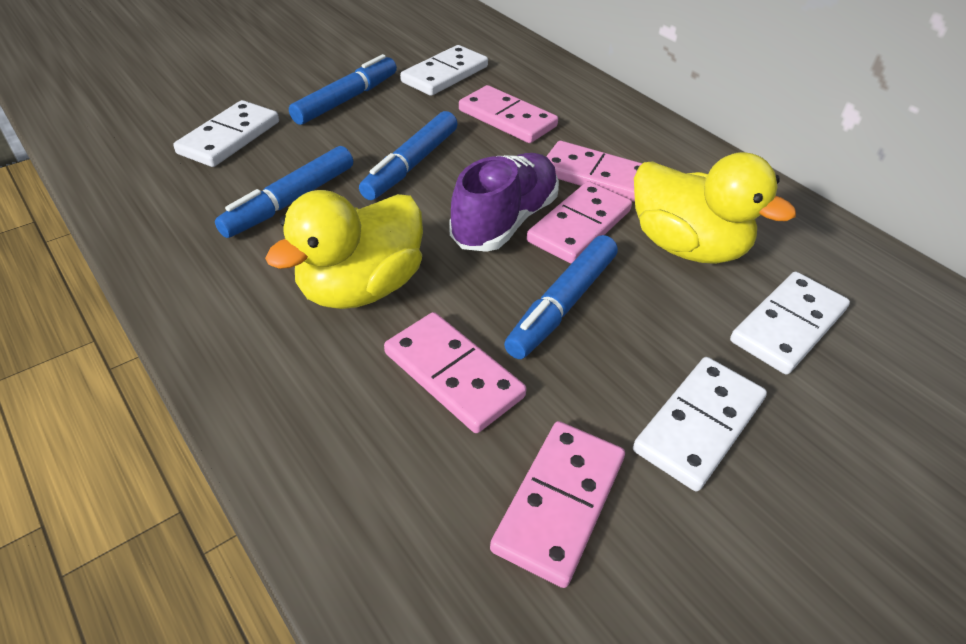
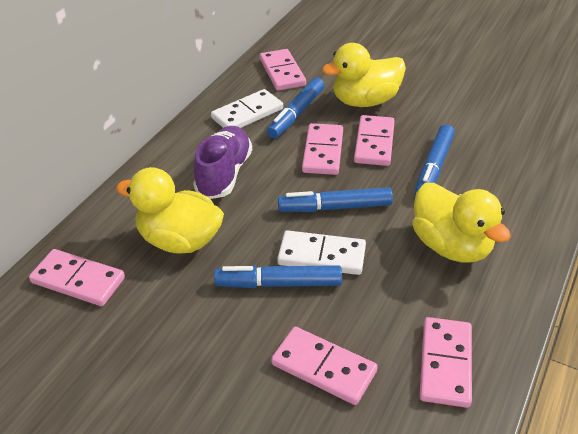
pink domino: 5 -> 6
white domino: 4 -> 2
yellow duck: 2 -> 3

